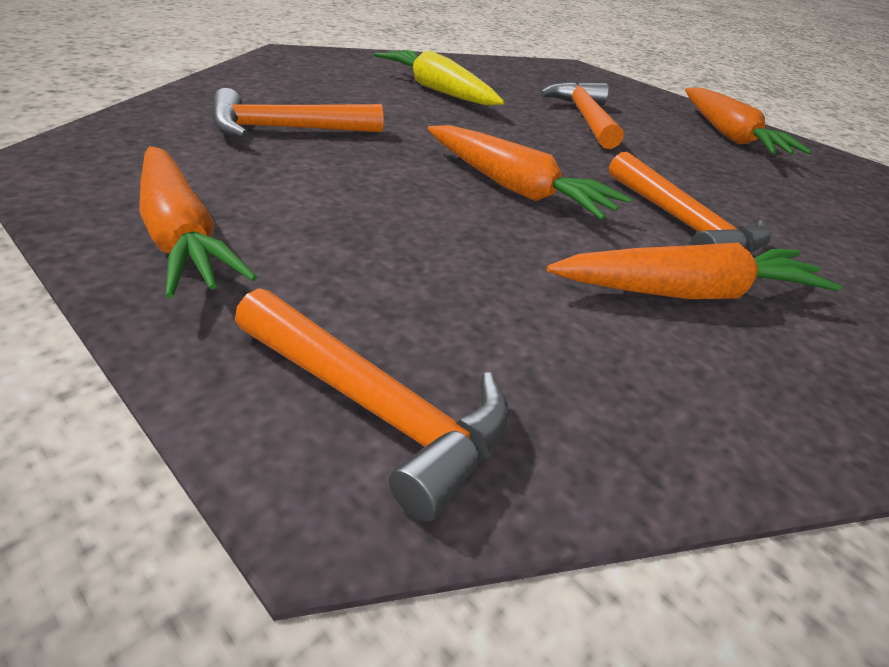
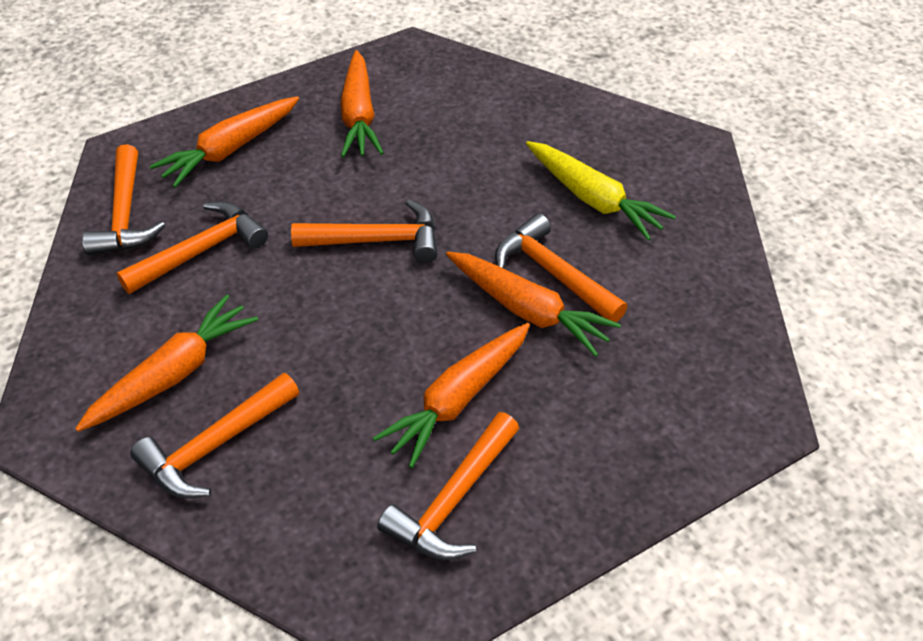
orange carrot: 4 -> 5
orange hammer: 4 -> 6

